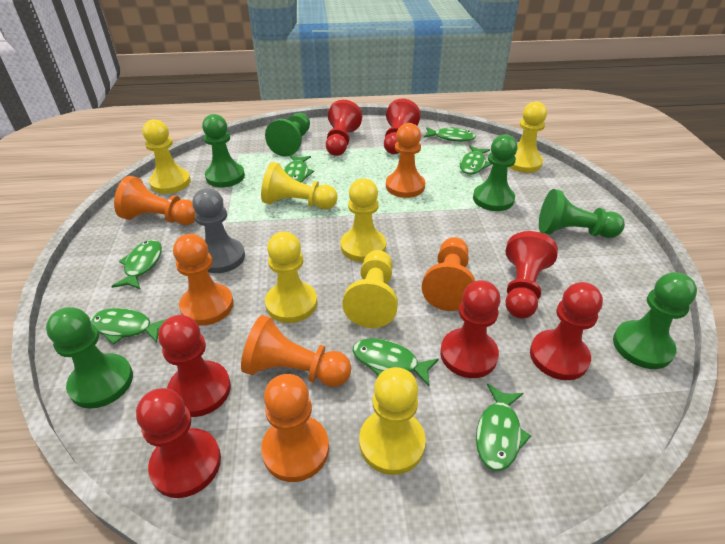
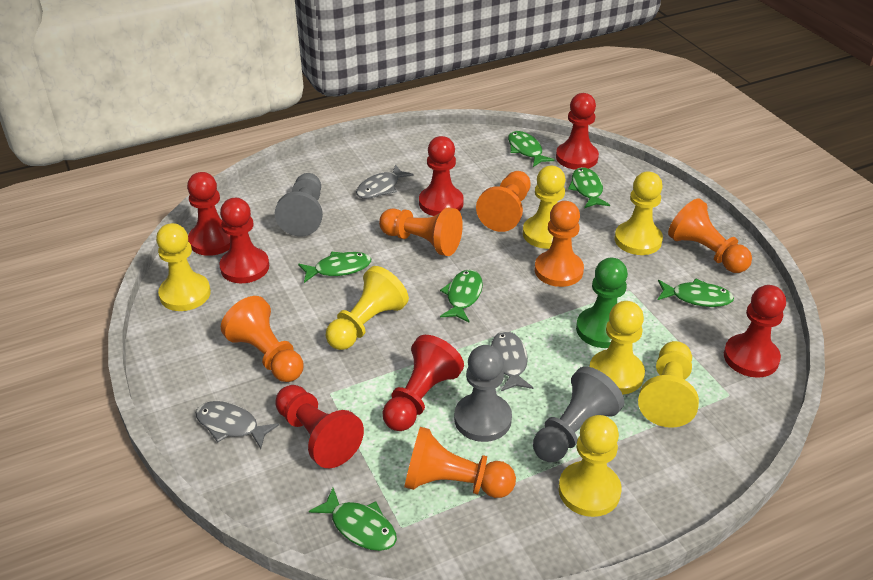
green fish: 7 -> 6
green pawn: 6 -> 1
grey fish: 0 -> 3
grey pawn: 1 -> 3

